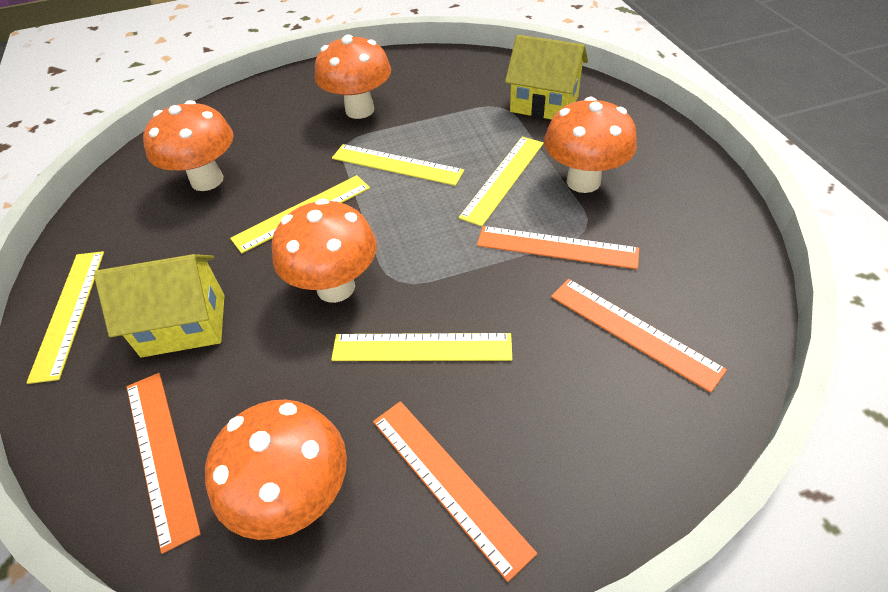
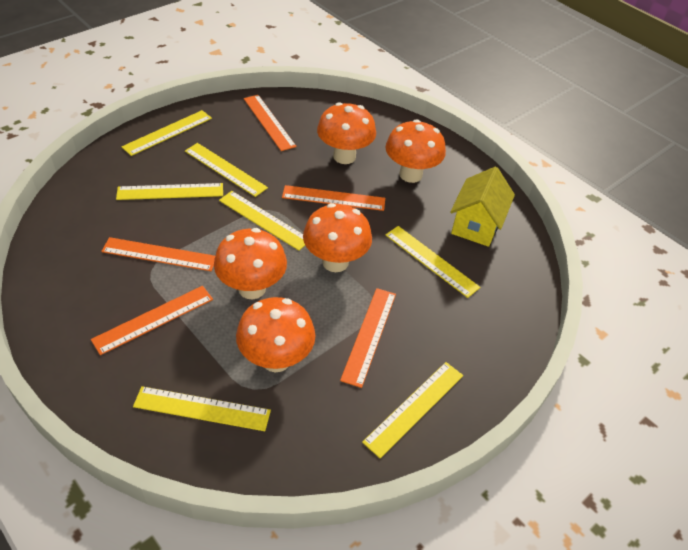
orange ruler: 4 -> 5
yellow house: 2 -> 1
yellow ruler: 5 -> 7

